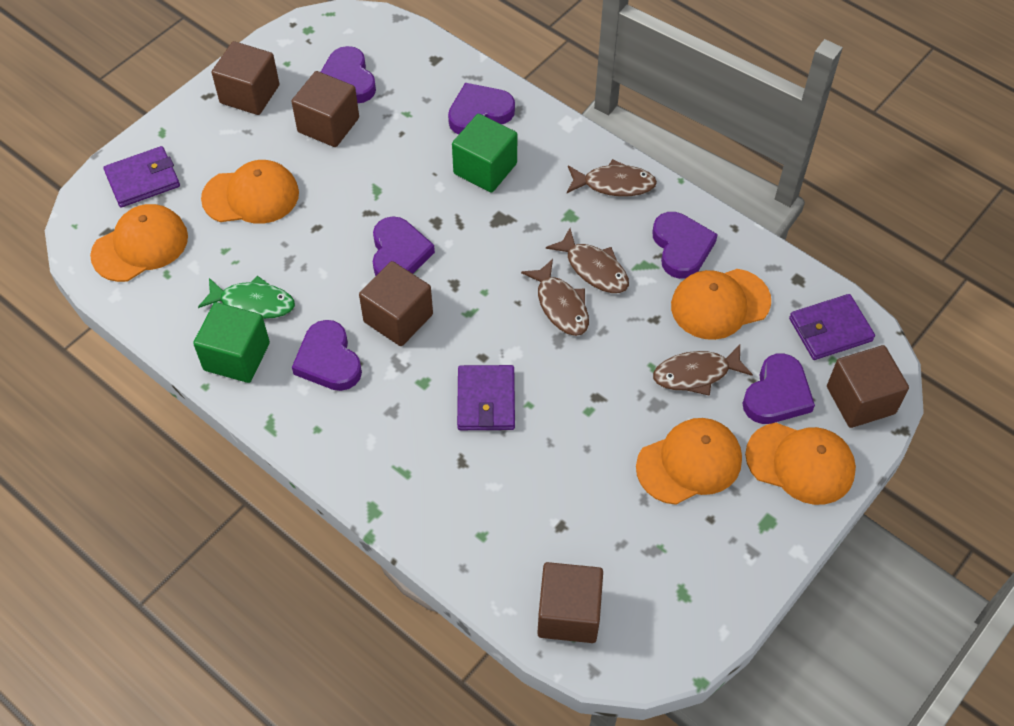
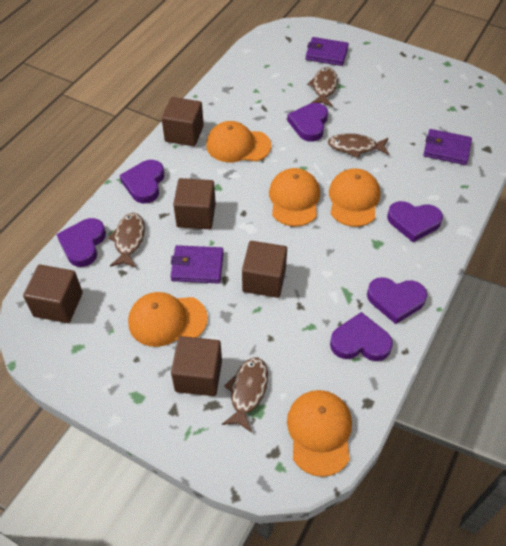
green cube: 2 -> 0
green fish: 1 -> 0

